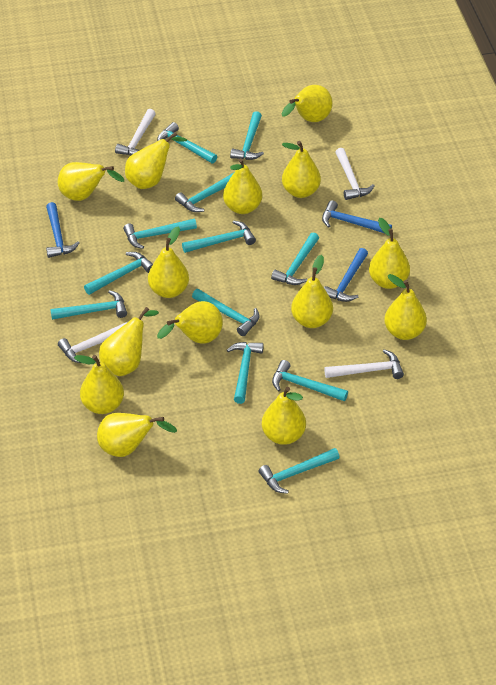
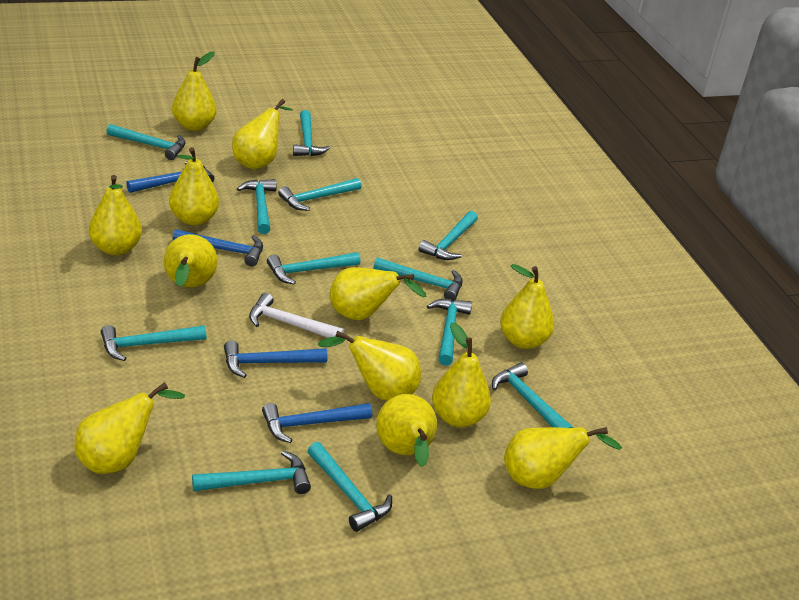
blue hammer: 3 -> 4
white hammer: 4 -> 1
yellow pear: 14 -> 12

